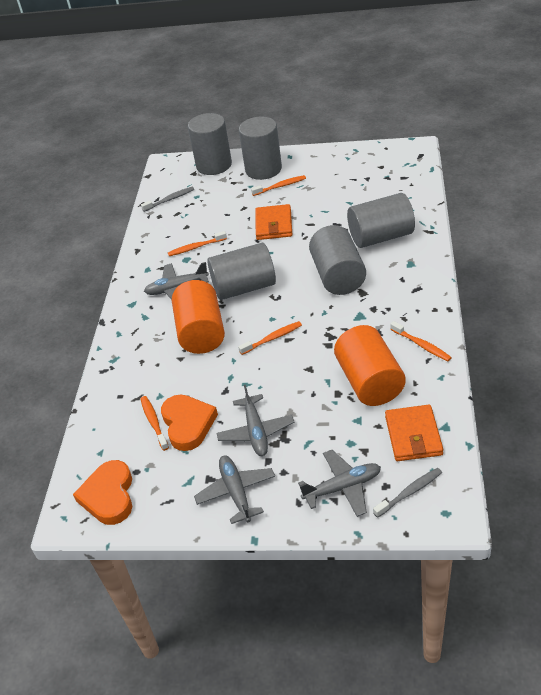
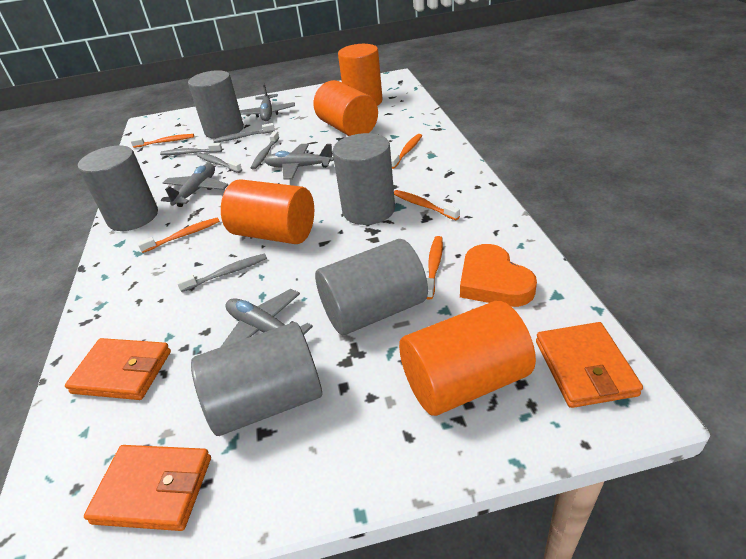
grey toothbrush: 2 -> 5
orange cylinder: 2 -> 4
orange heart: 2 -> 1
orange wallet: 2 -> 3

